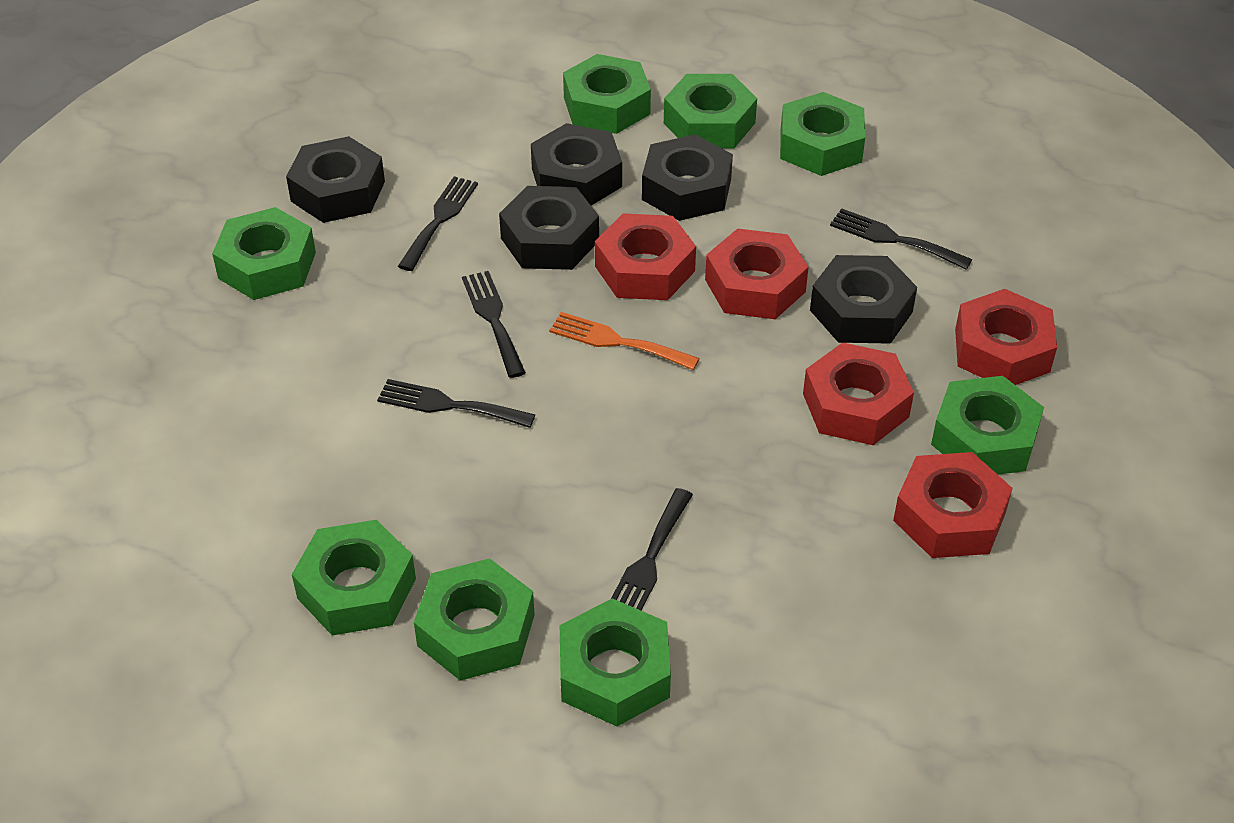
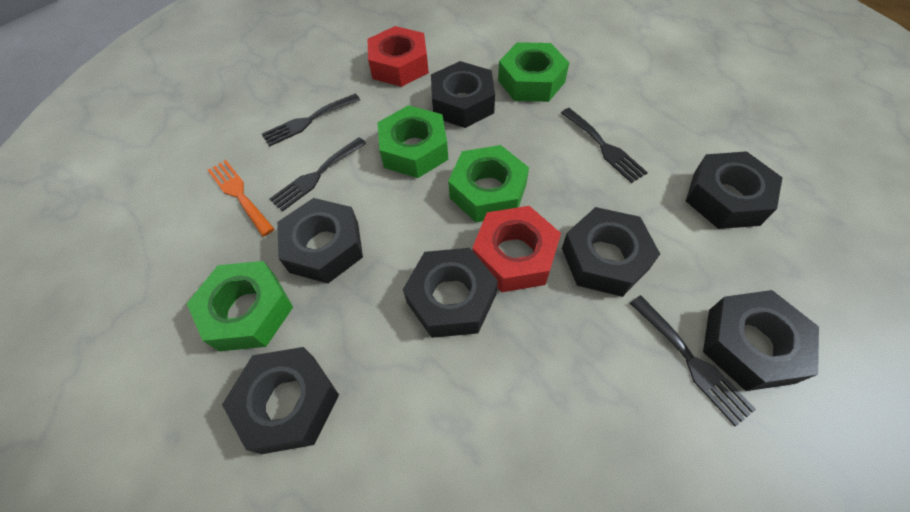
black fork: 5 -> 4
black nut: 5 -> 7
green nut: 8 -> 4
red nut: 5 -> 2

